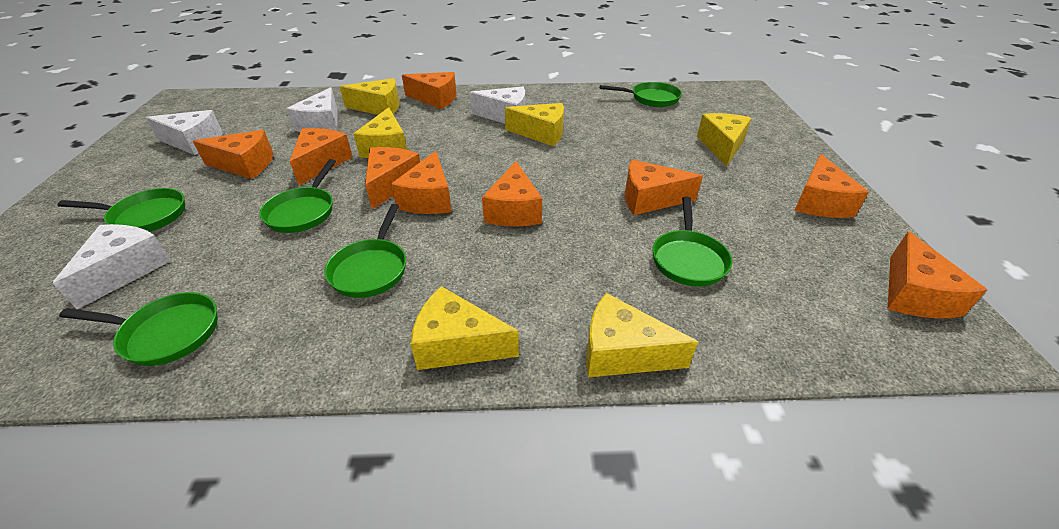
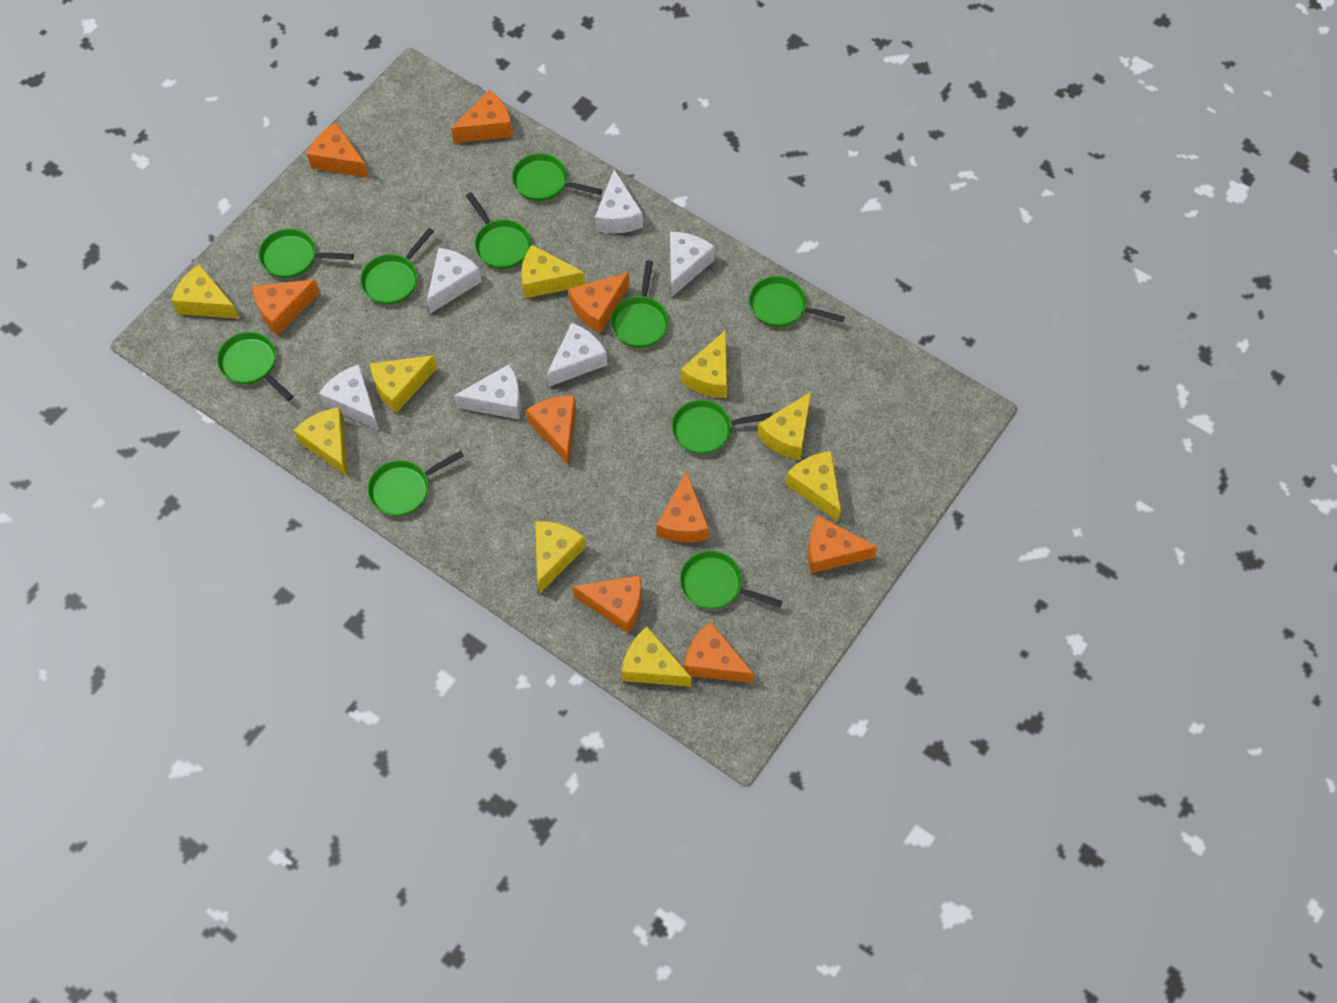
green pan: 6 -> 10
white cheese: 4 -> 6
yellow cheese: 6 -> 9

